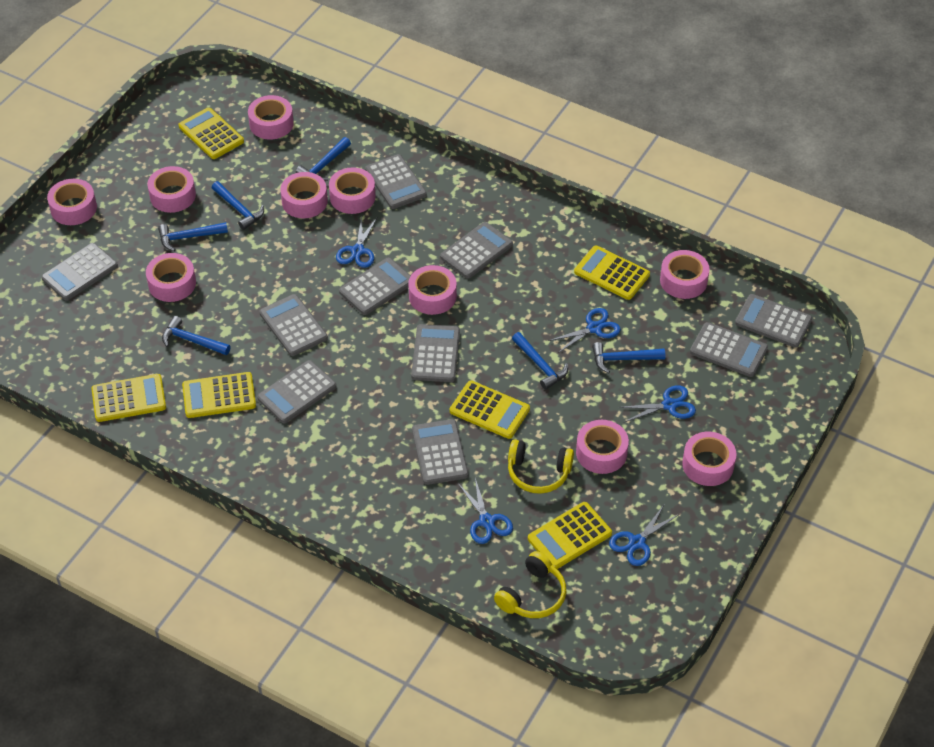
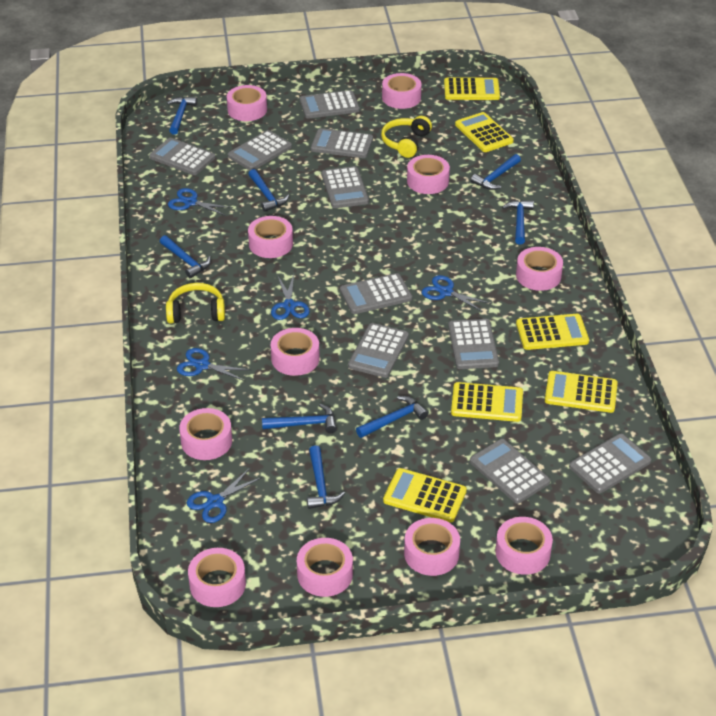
blue hammer: 6 -> 8
pink tape: 10 -> 11

